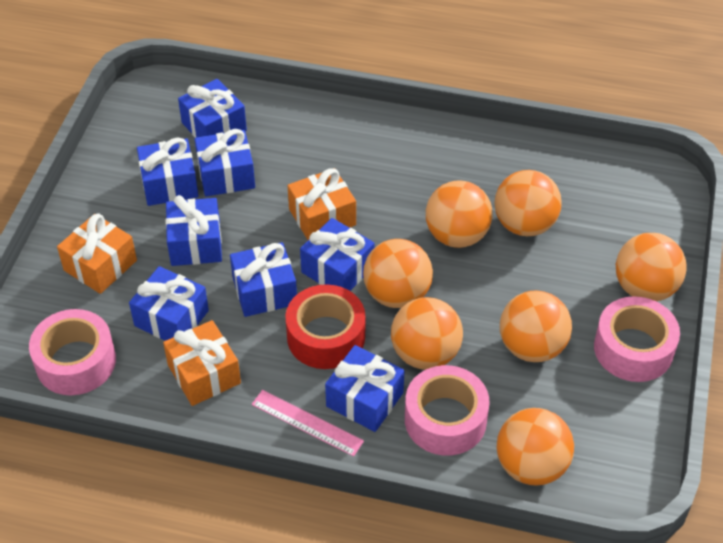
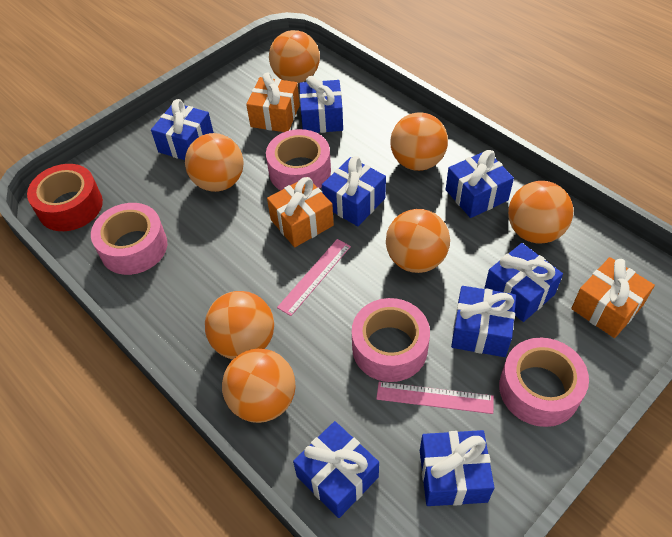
pink ruler: 1 -> 2
pink tape: 3 -> 4

